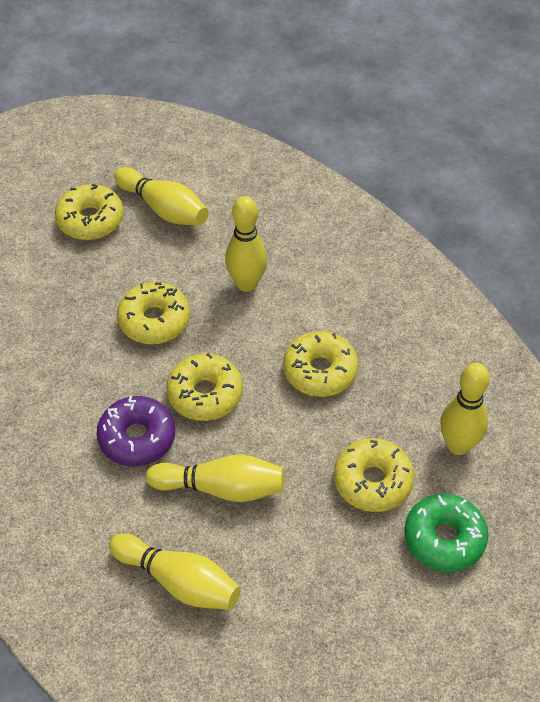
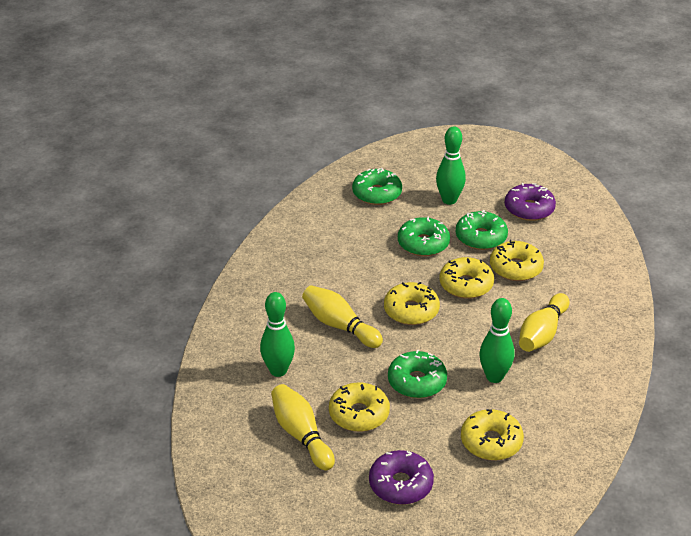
green bowling pin: 0 -> 3
green donut: 1 -> 4
purple donut: 1 -> 2
yellow bowling pin: 5 -> 3

